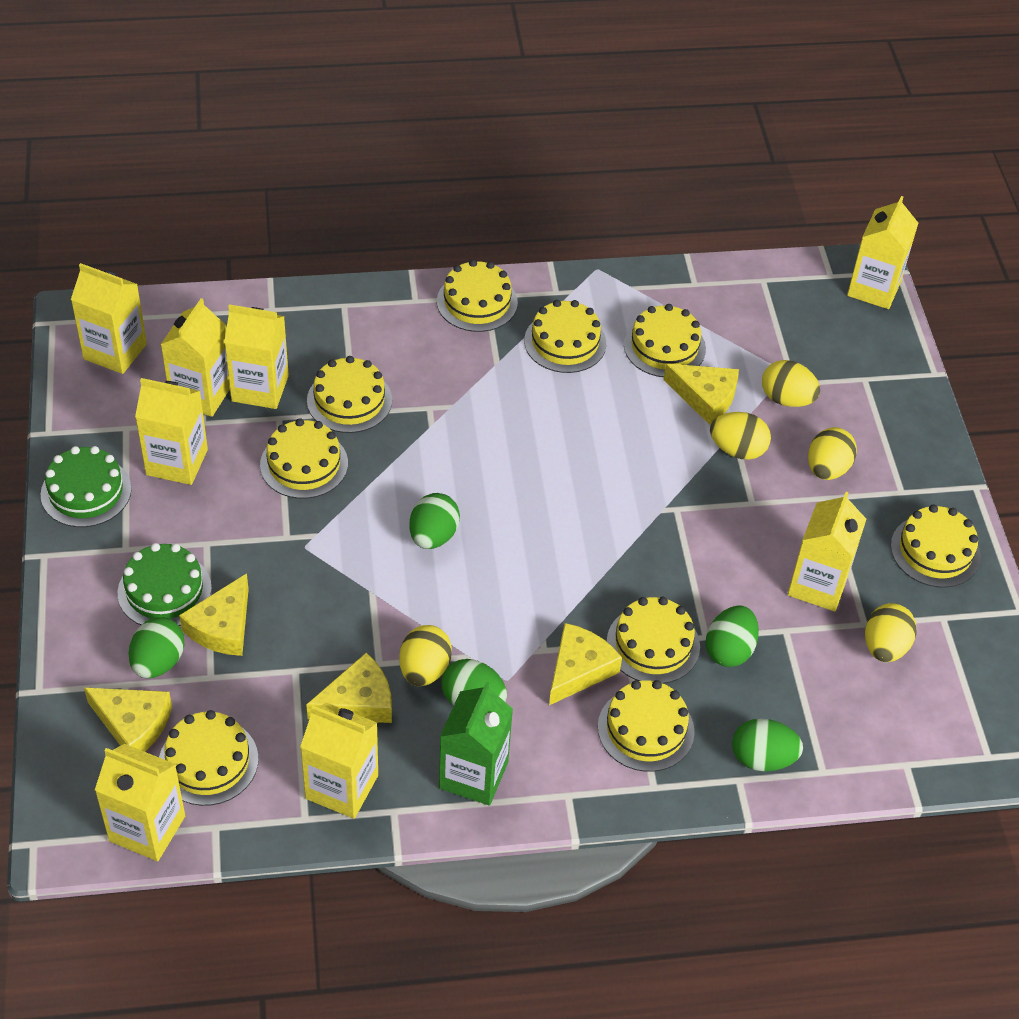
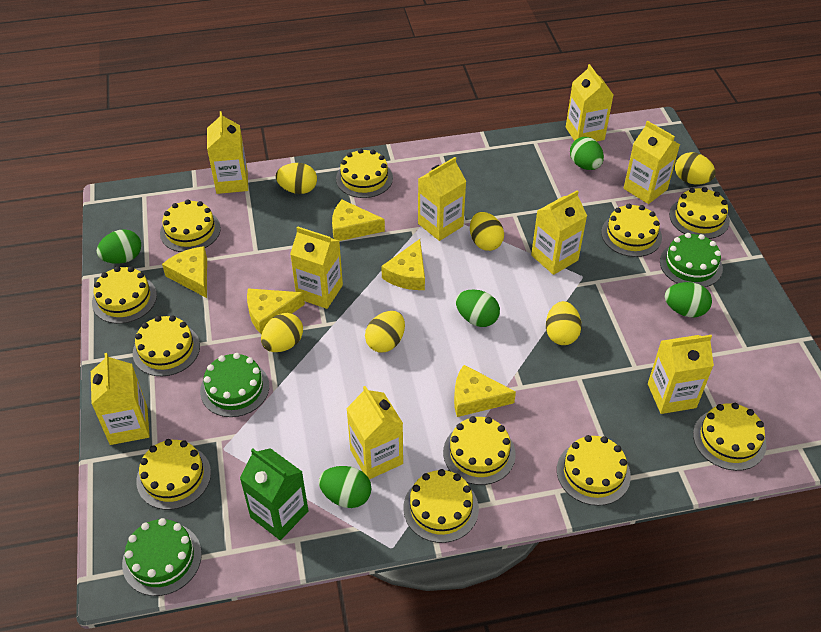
green cake: 2 -> 3
yellow cake: 9 -> 11
yellow carton: 8 -> 9
yellow egg: 5 -> 6

